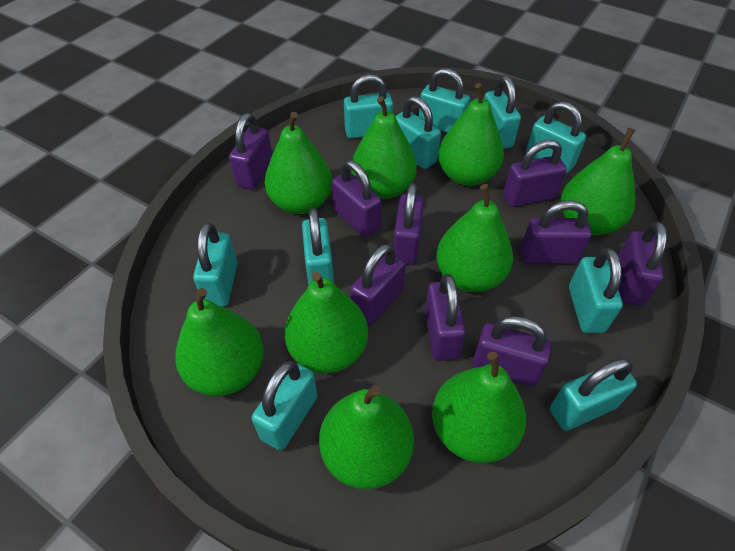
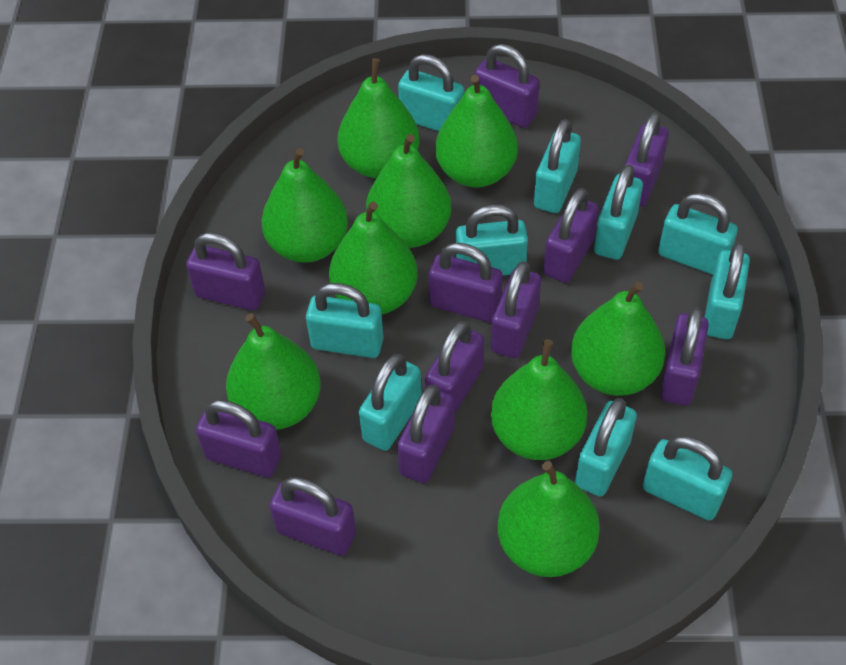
purple padlock: 9 -> 11

